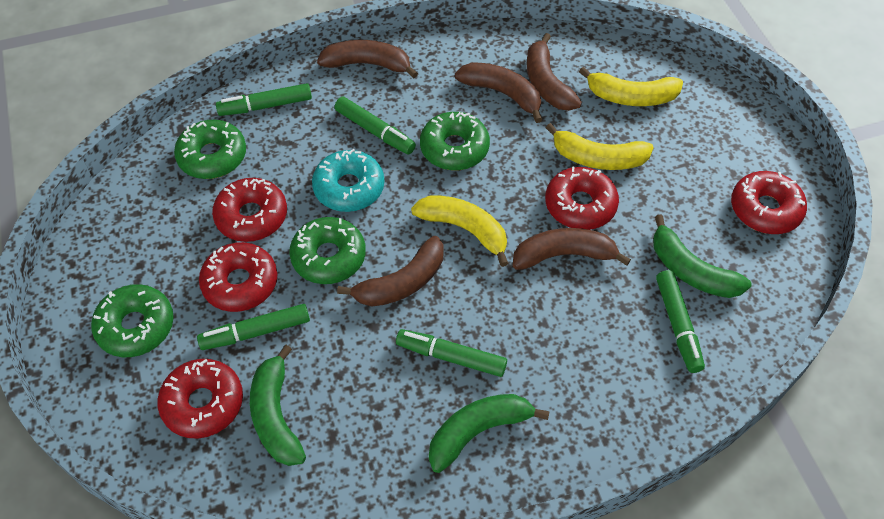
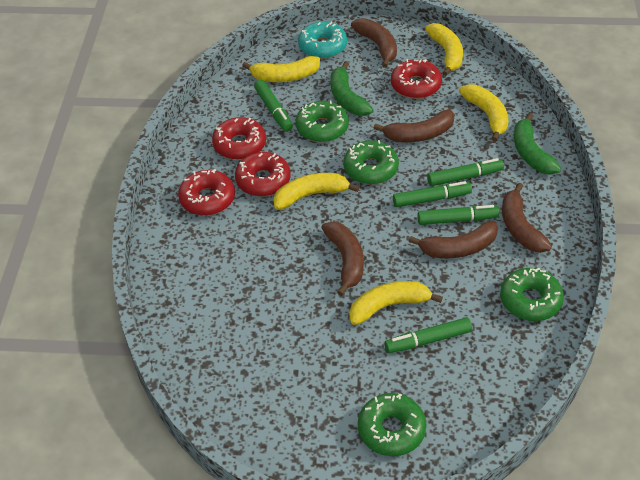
green banana: 3 -> 2
red donut: 5 -> 4
yellow banana: 3 -> 5

